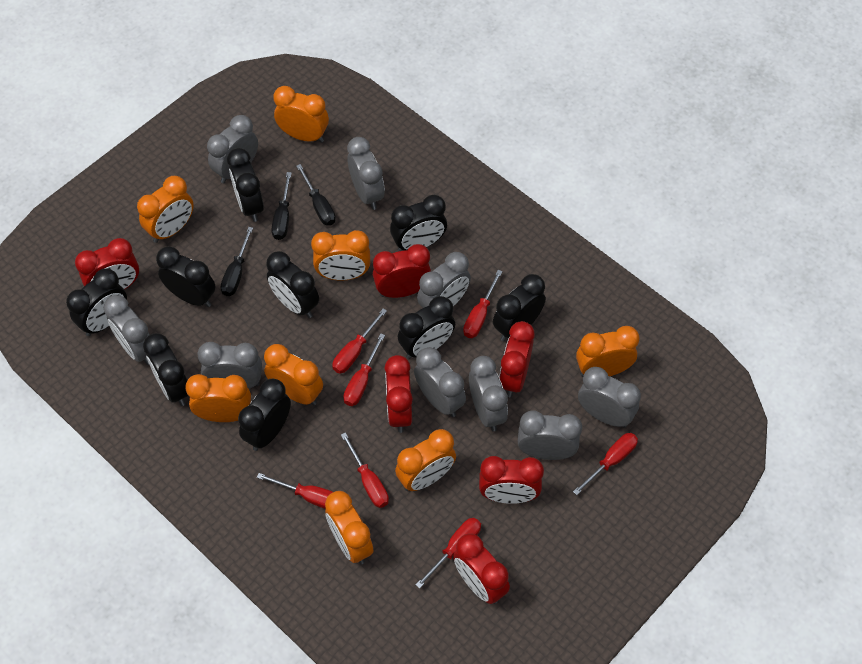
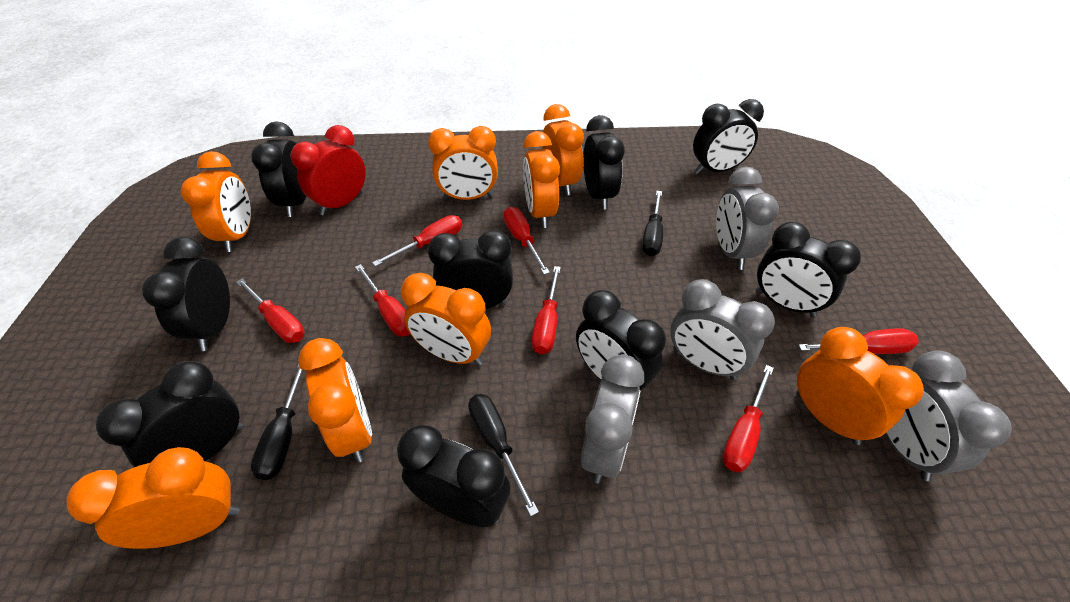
grey clock: 9 -> 4
red clock: 6 -> 1

